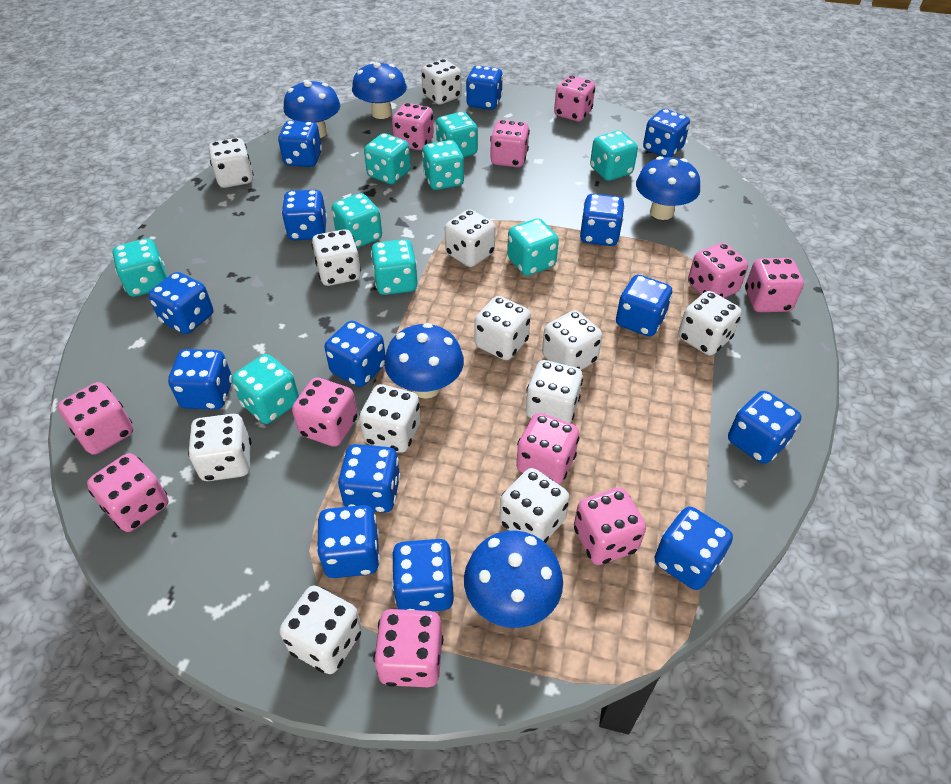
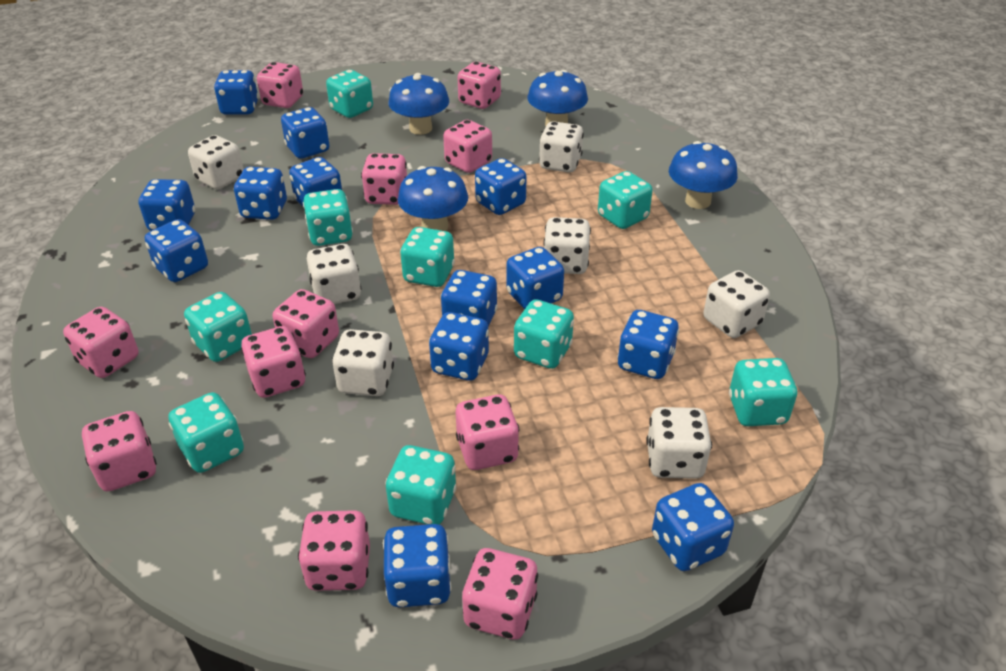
blue dice: 14 -> 13
blue mushroom: 5 -> 4
white dice: 12 -> 7

